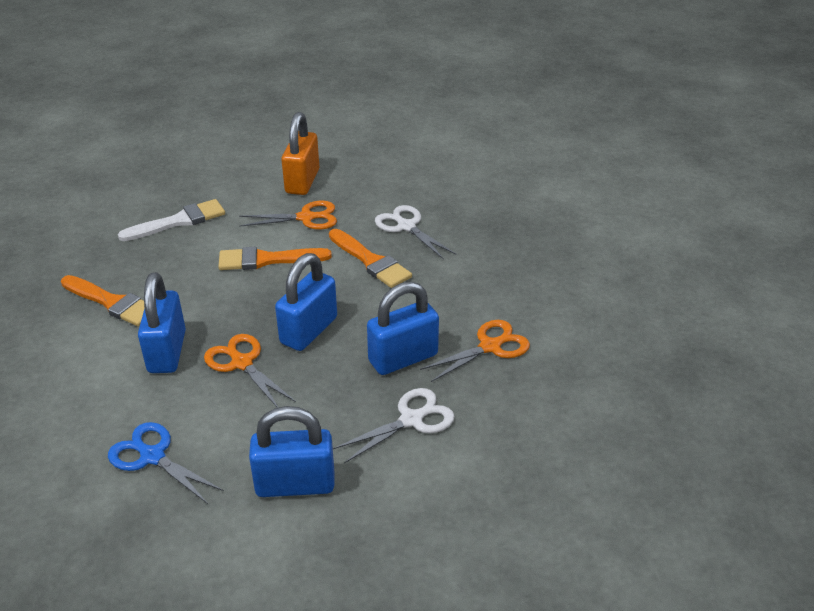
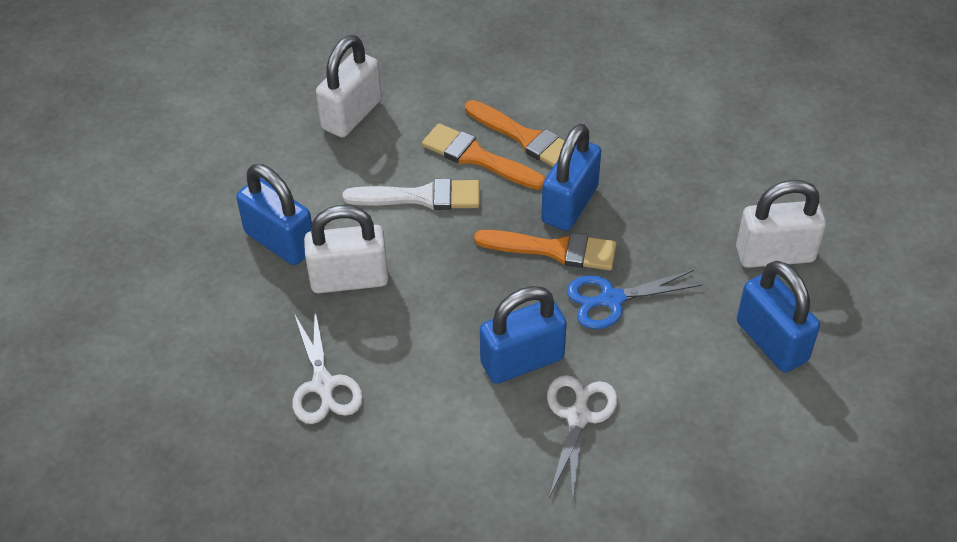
orange padlock: 1 -> 0
orange scissors: 3 -> 0
white padlock: 0 -> 3

